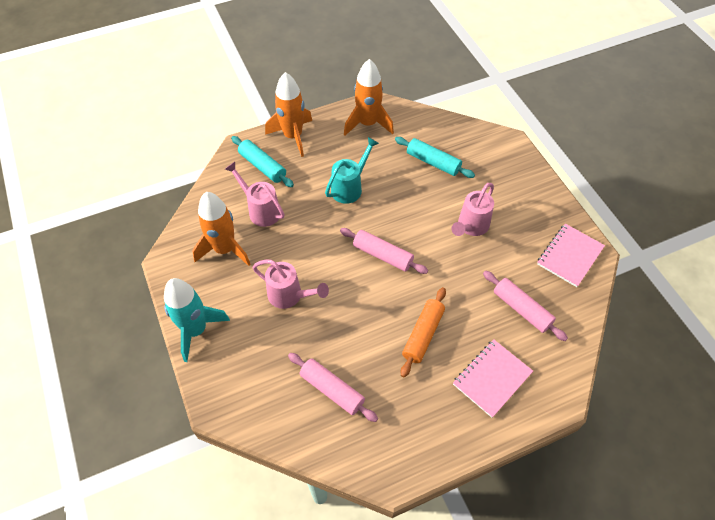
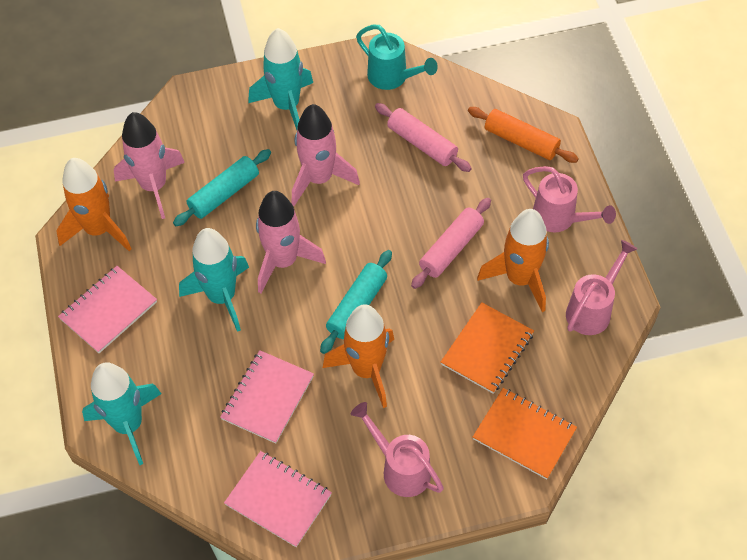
orange notebook: 0 -> 2
pink notebook: 2 -> 3
pink rocket: 0 -> 3
pink rolling pin: 3 -> 2
turquoise rocket: 1 -> 3

